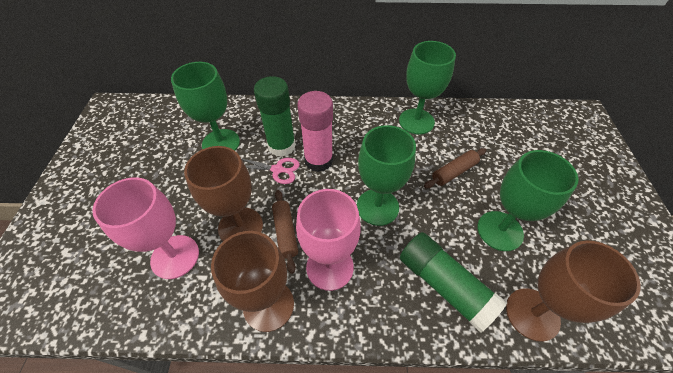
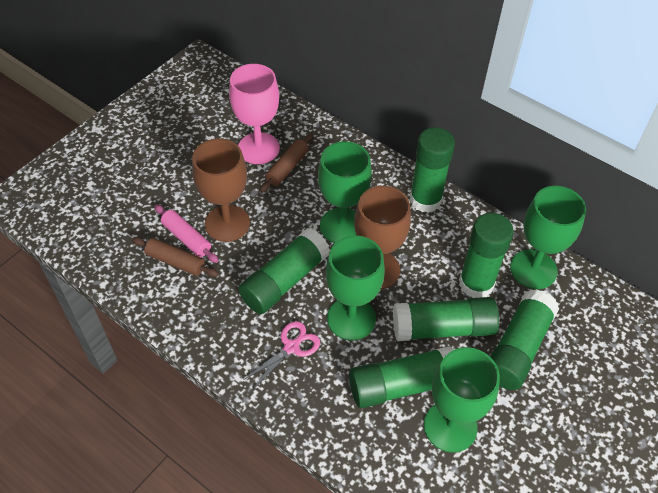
brown goblet: 3 -> 2
green glue stick: 2 -> 6
pink glue stick: 1 -> 0
pink goblet: 2 -> 1
pink rolling pin: 0 -> 1

